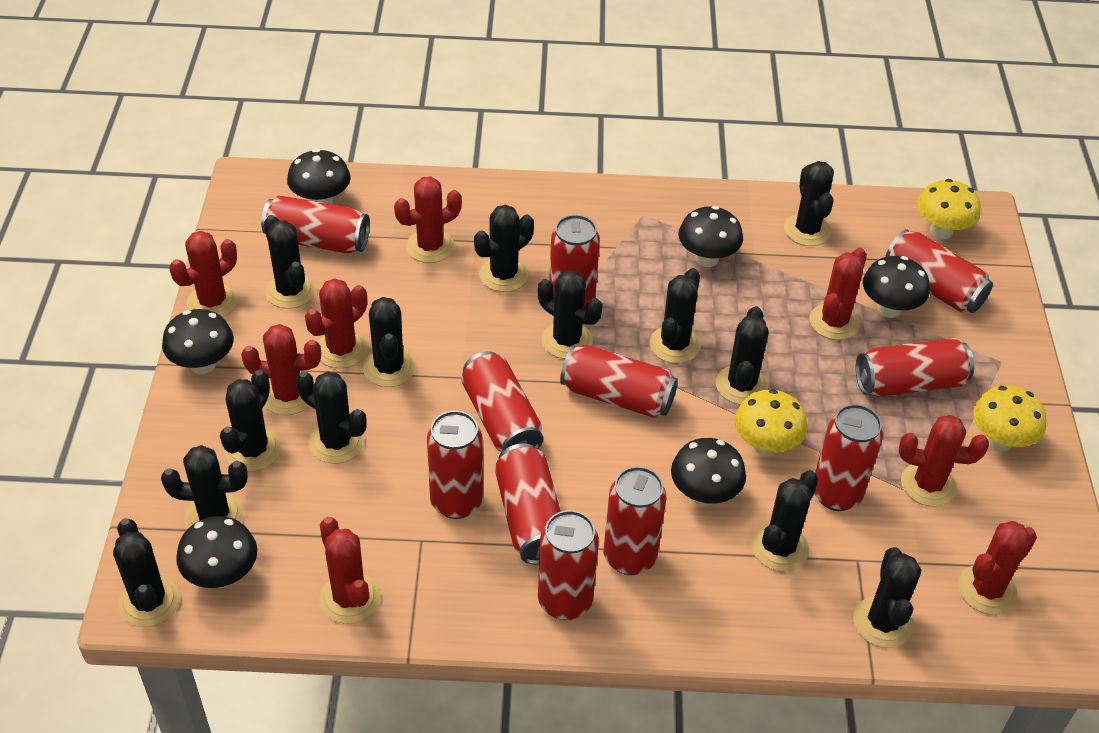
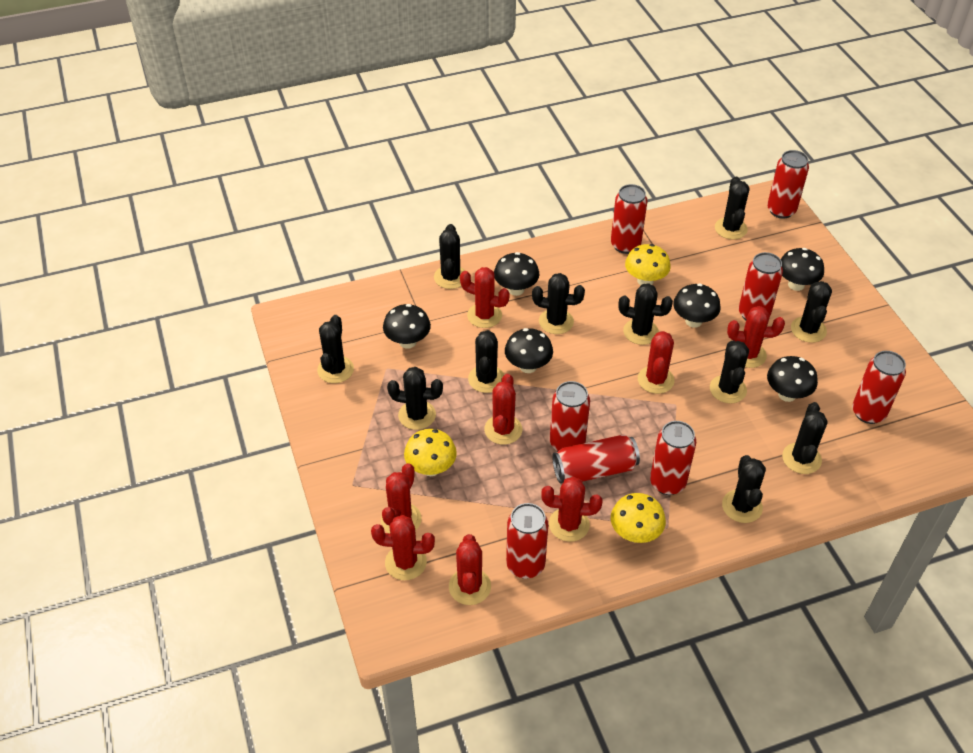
black cactus: 13 -> 11
red can: 11 -> 8

